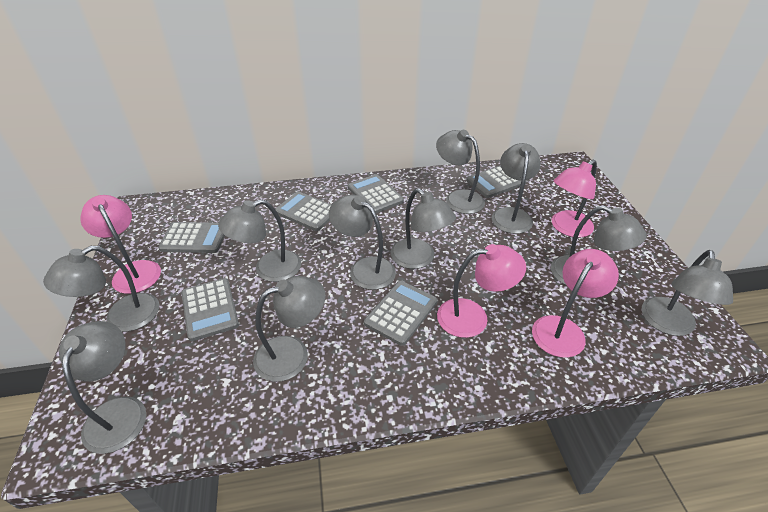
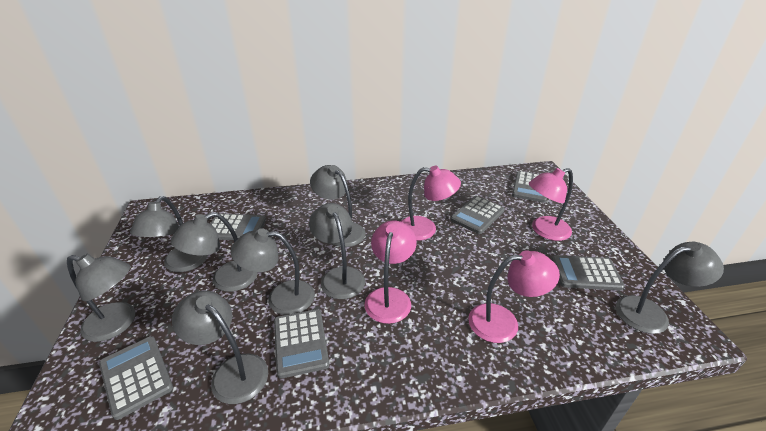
grey lamp: 10 -> 8

